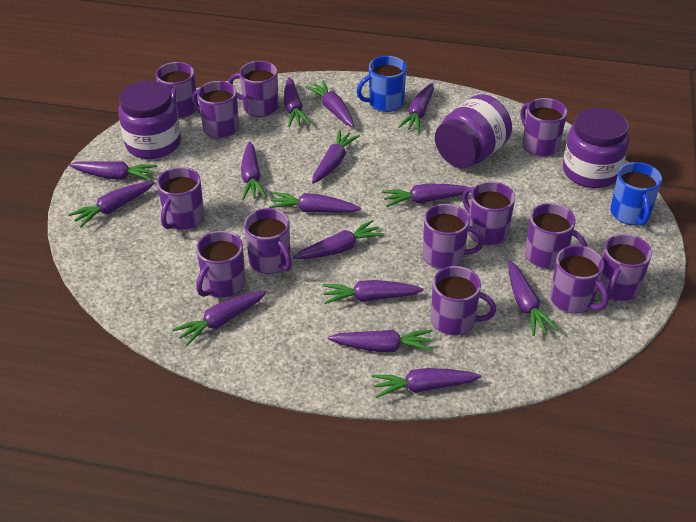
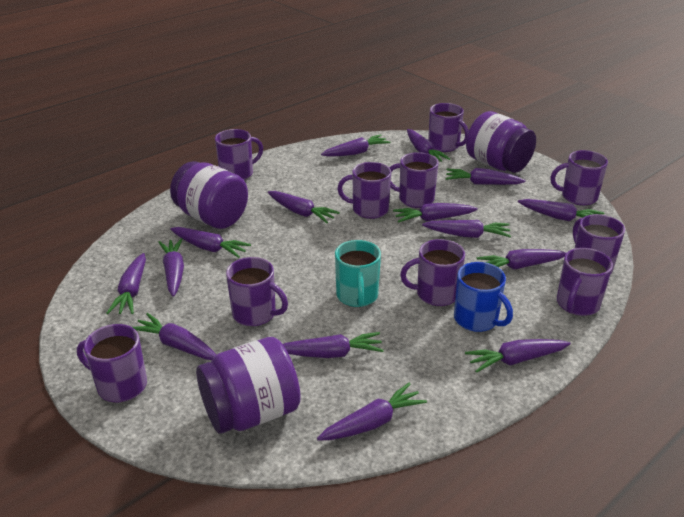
blue mug: 2 -> 1
purple mug: 13 -> 10
turquoise mug: 0 -> 1

